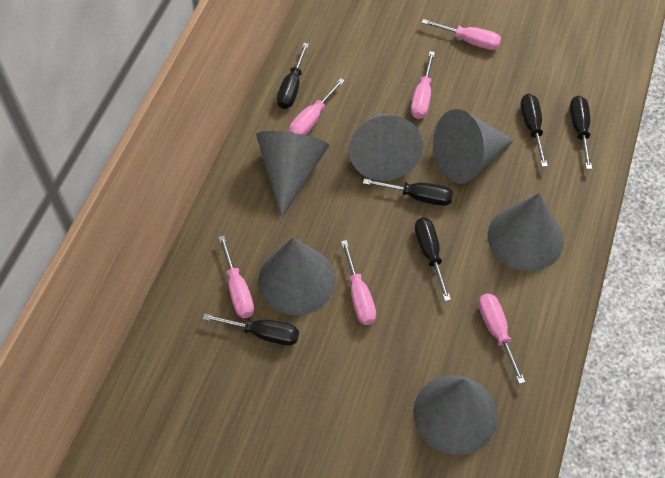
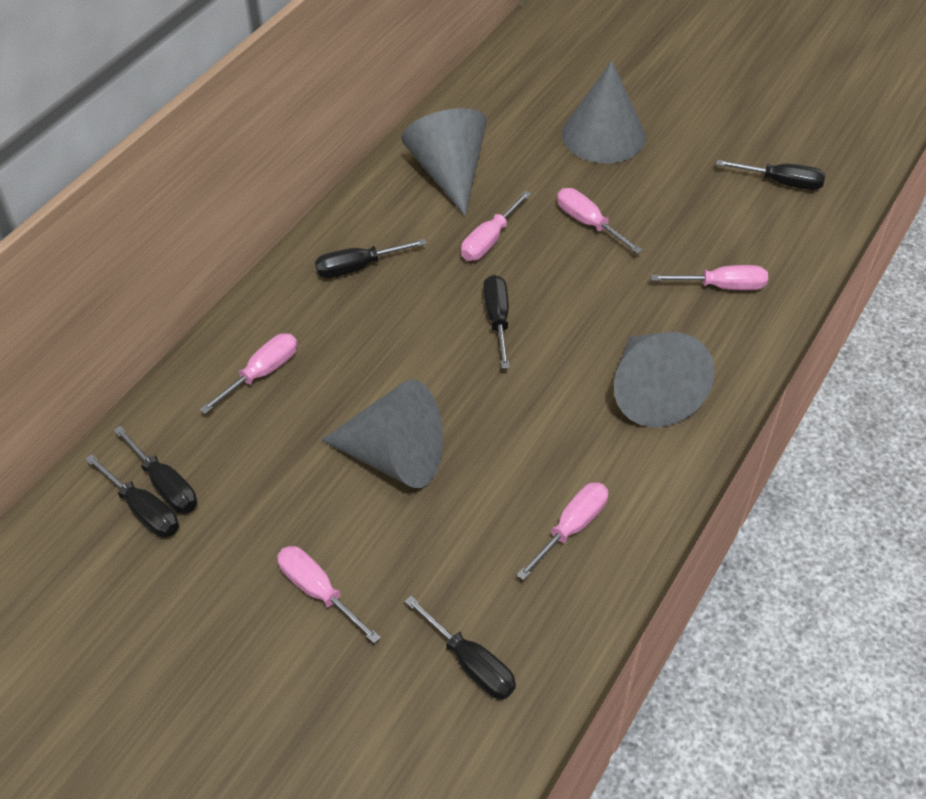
grey cone: 6 -> 4

